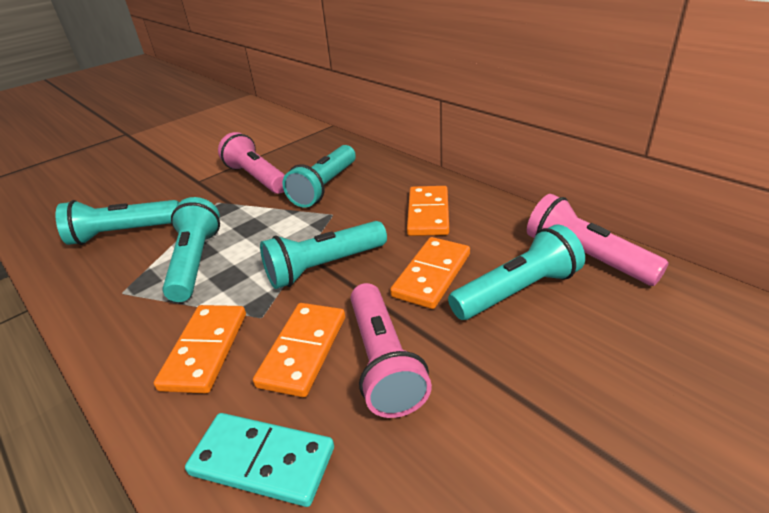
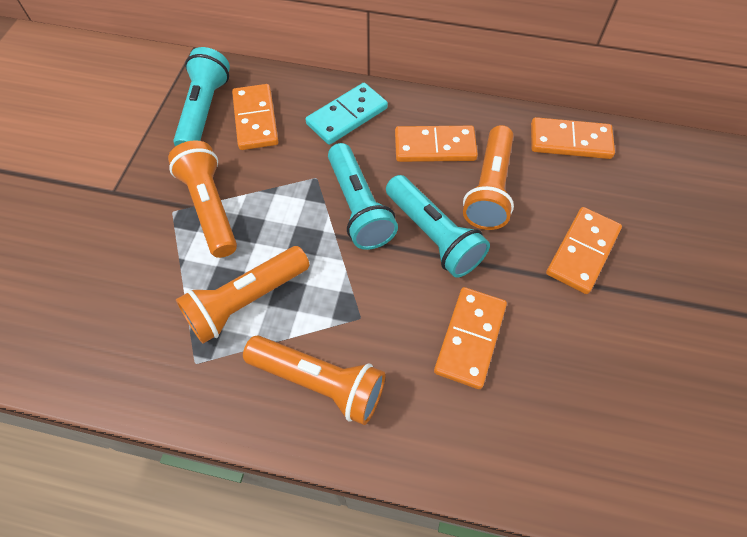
orange domino: 4 -> 5
orange flashlight: 0 -> 4
pink flashlight: 3 -> 0
turquoise flashlight: 5 -> 3

